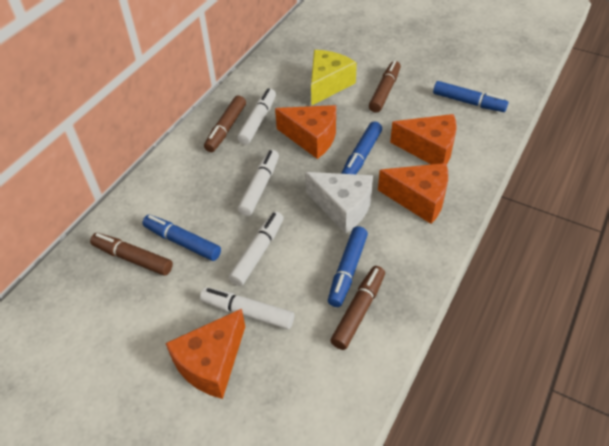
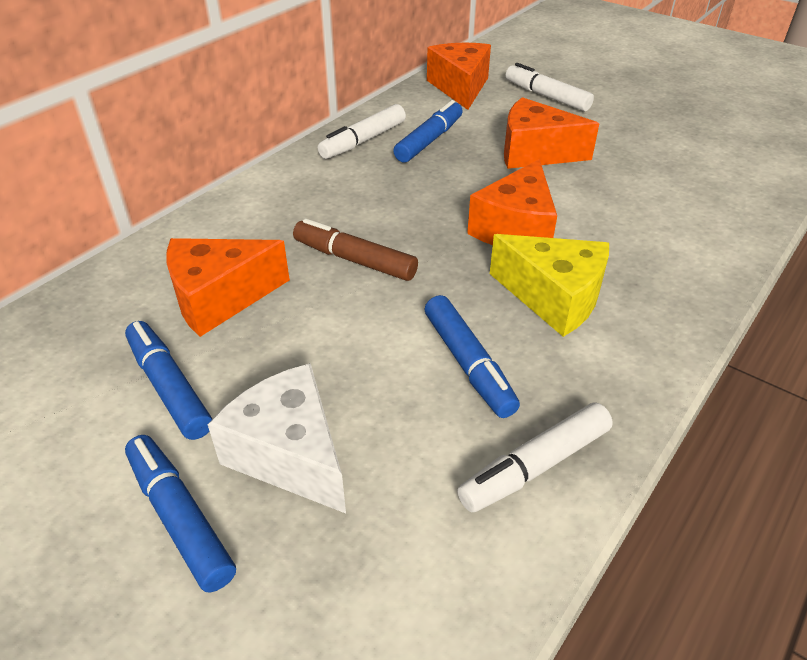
brown marker: 4 -> 1
white marker: 4 -> 3

